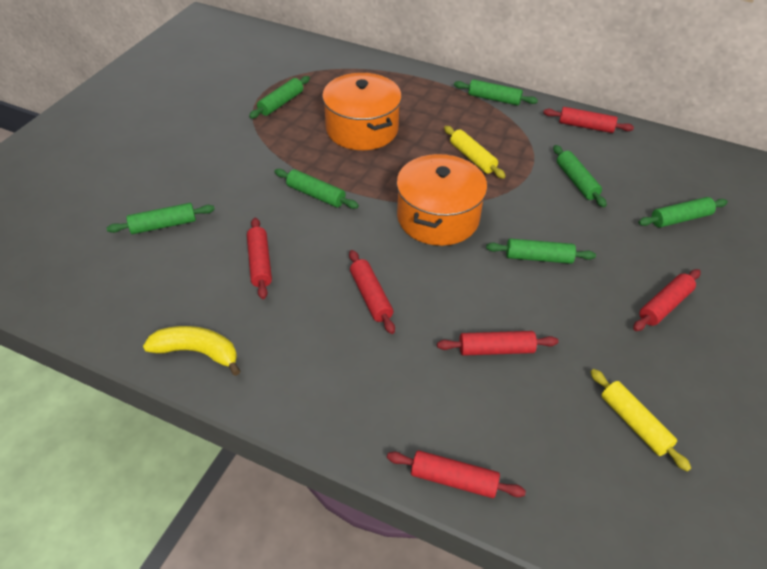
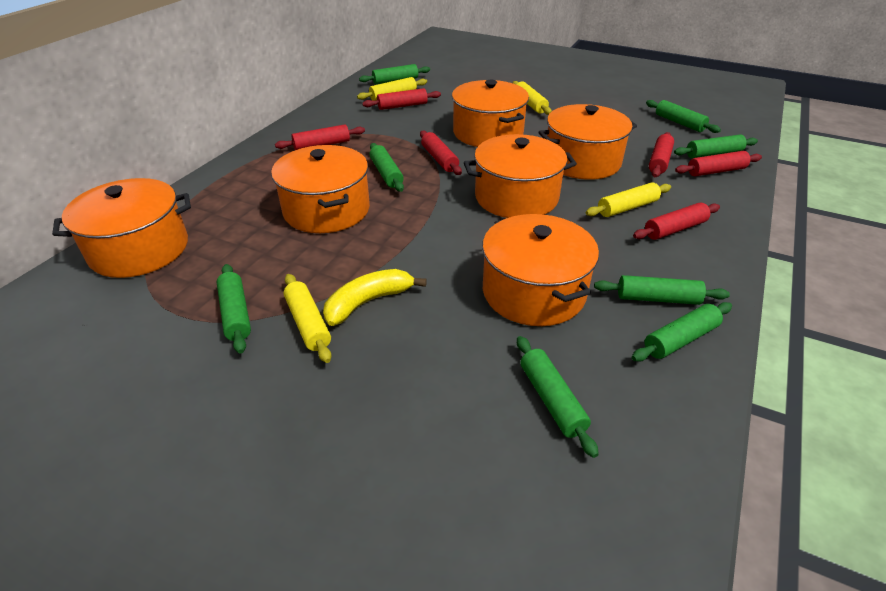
green rolling pin: 7 -> 8
orange pot: 2 -> 6
yellow rolling pin: 2 -> 4

